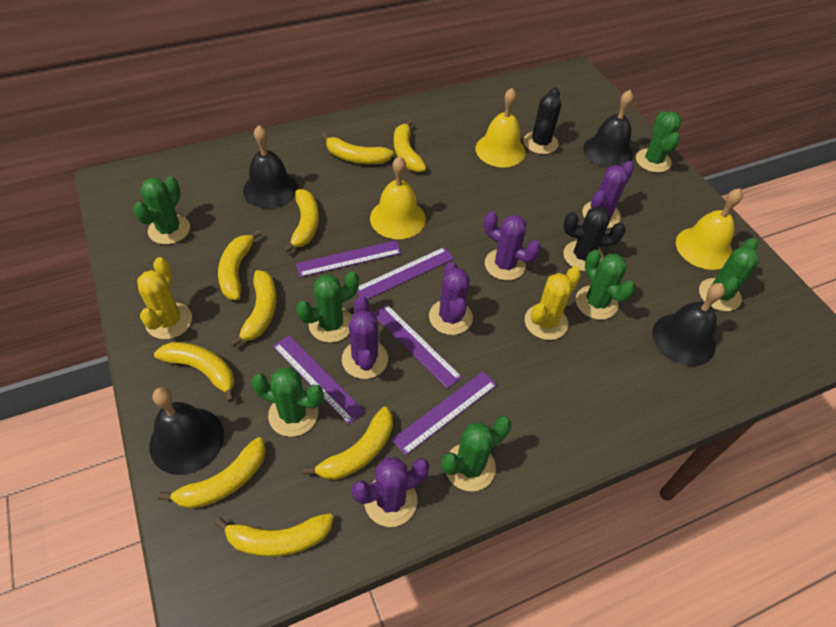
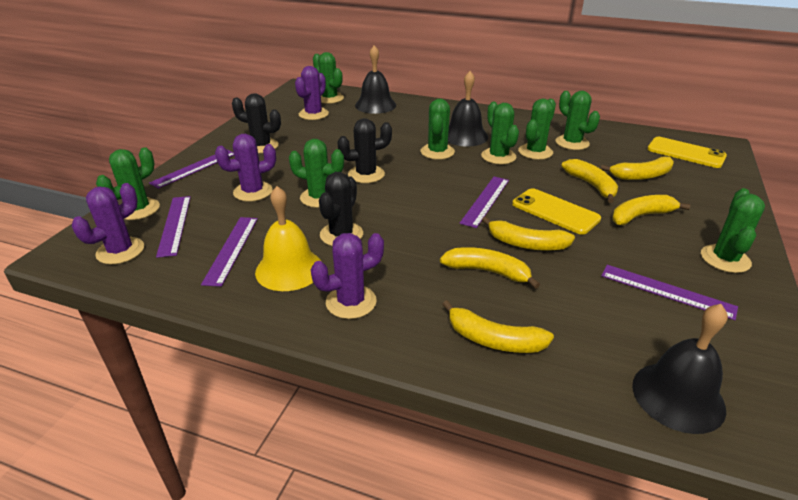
black bell: 4 -> 3
black cactus: 2 -> 3
green cactus: 7 -> 8
purple cactus: 5 -> 4
yellow banana: 9 -> 6
yellow bell: 3 -> 1
yellow cactus: 2 -> 0
yellow phone: 0 -> 2

